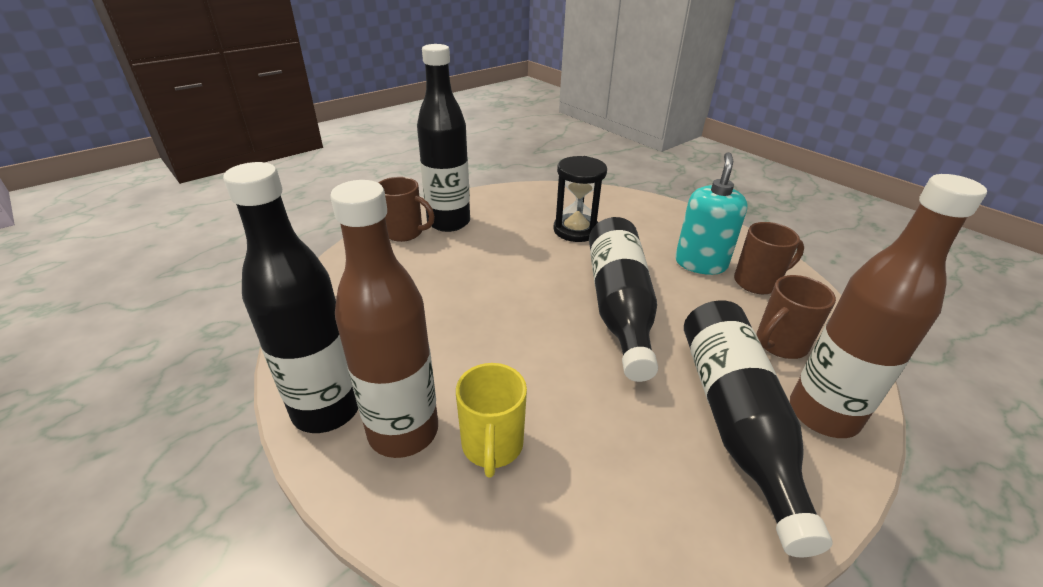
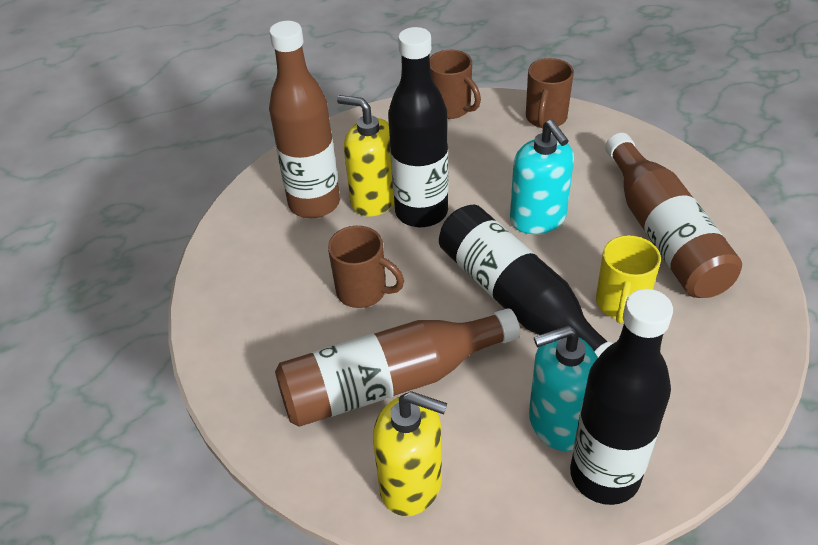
black bottle: 4 -> 3
black hourglass: 1 -> 0
brown bottle: 2 -> 3
turquoise soap dispenser: 1 -> 2
yellow soap dispenser: 0 -> 2

